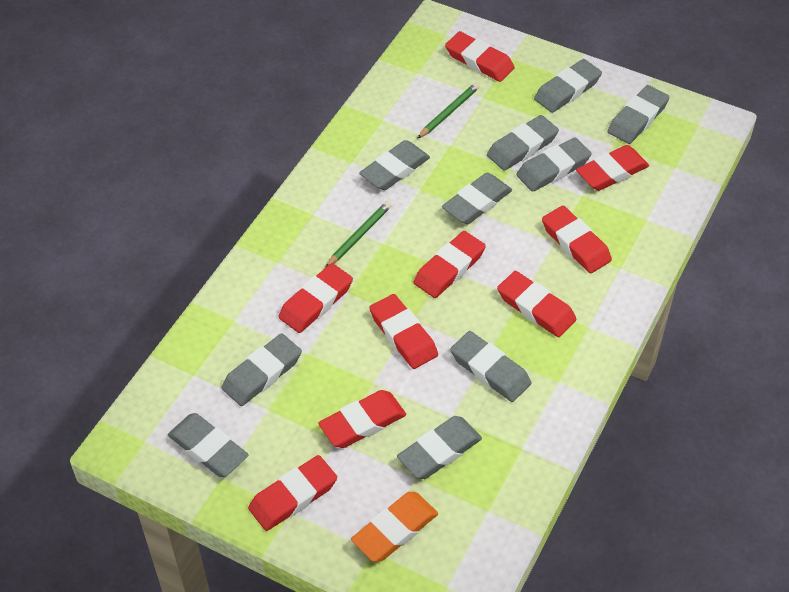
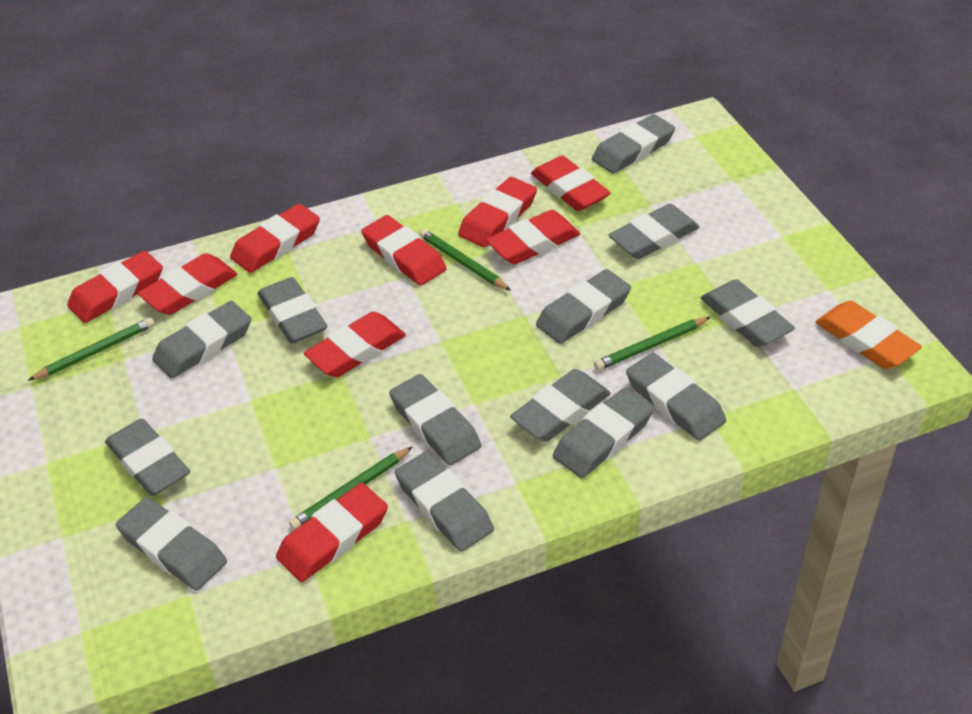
green pencil: 2 -> 4
grey eraser: 10 -> 13

